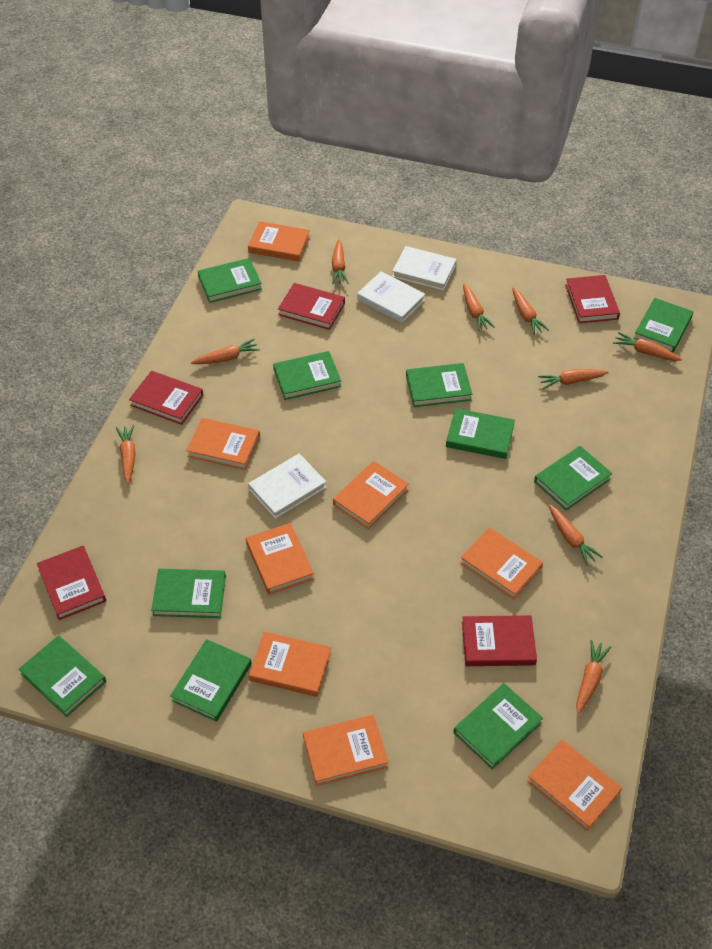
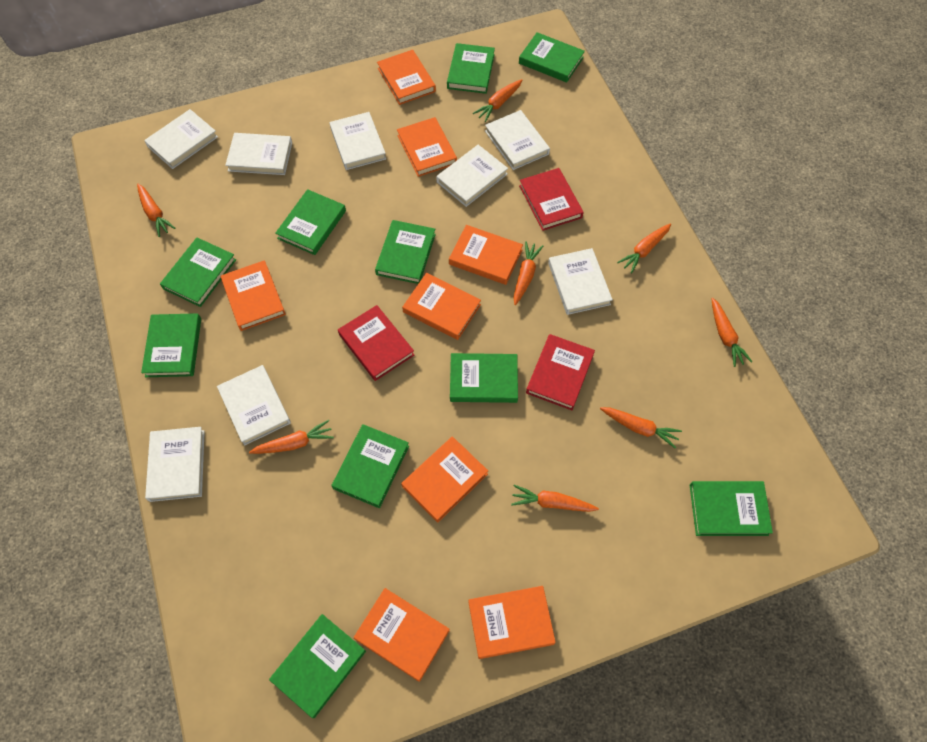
orange carrot: 9 -> 8
red book: 5 -> 3
white book: 3 -> 8

